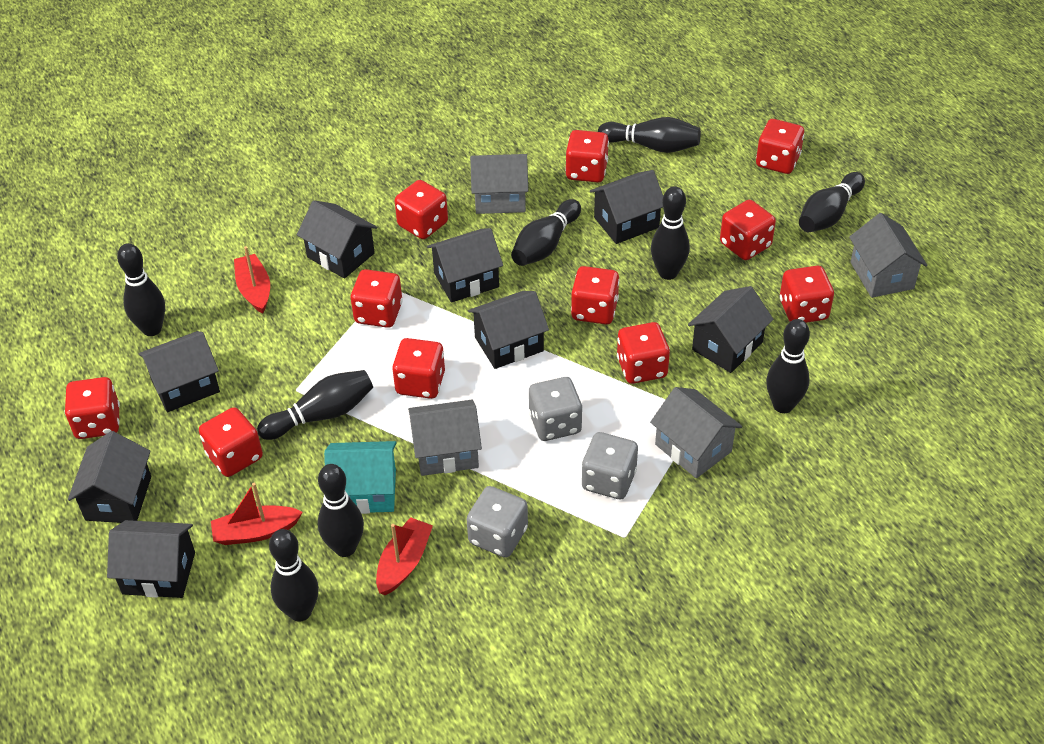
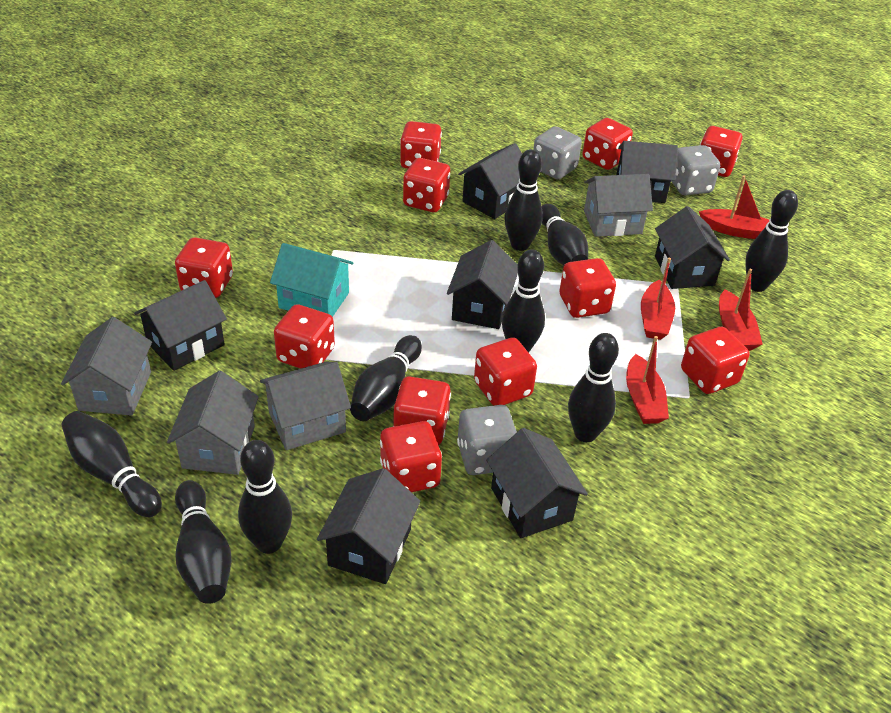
black house: 8 -> 7
red boat: 3 -> 4

